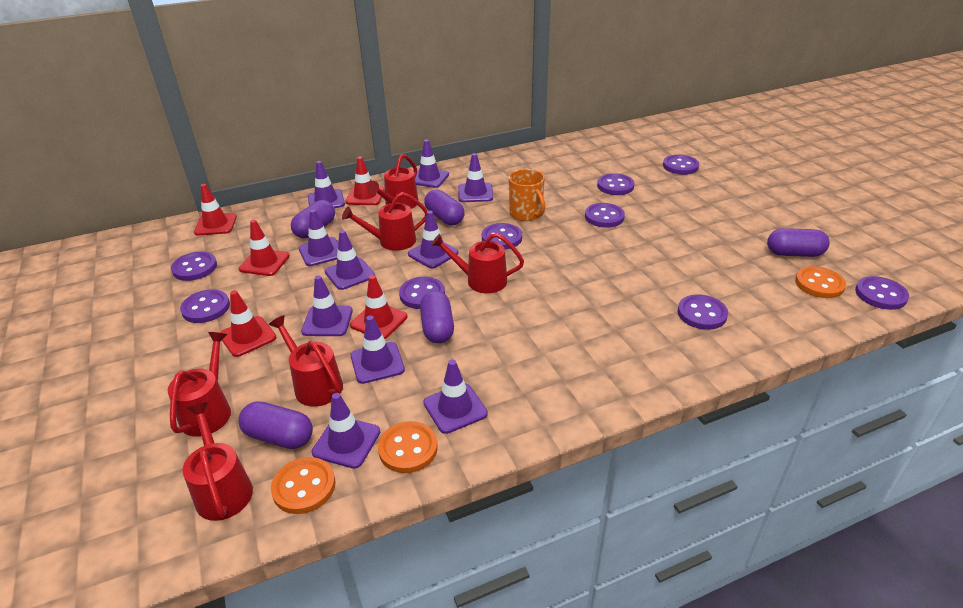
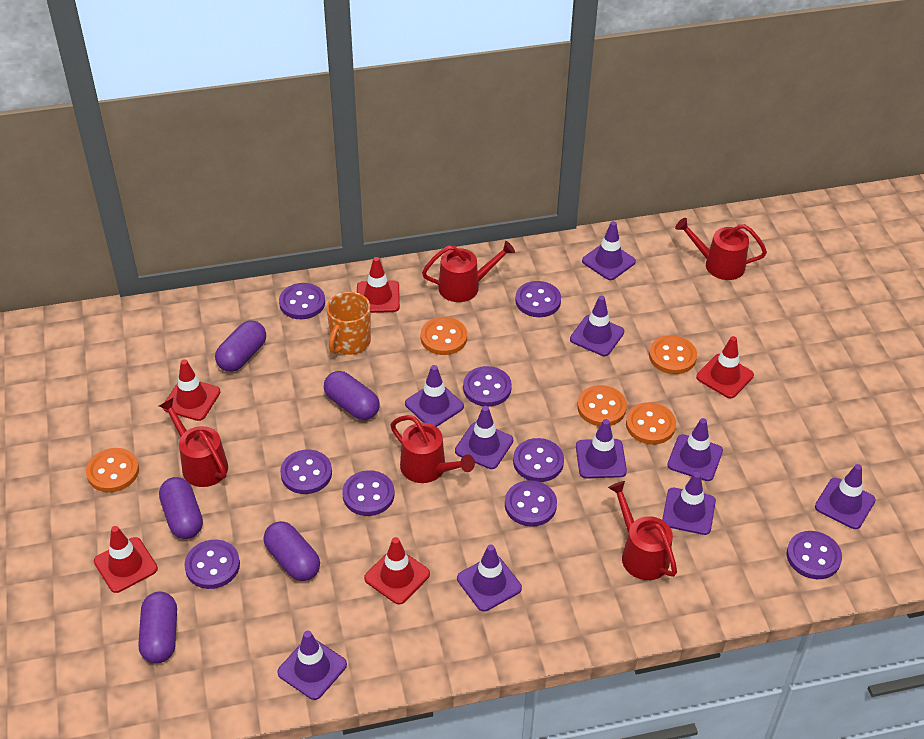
orange button: 3 -> 5
red watering can: 6 -> 5

